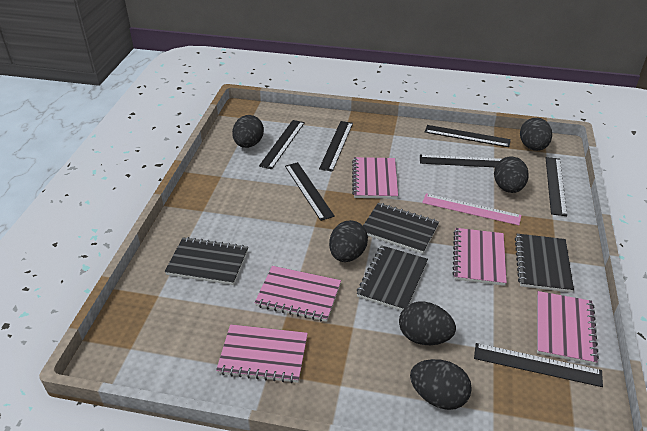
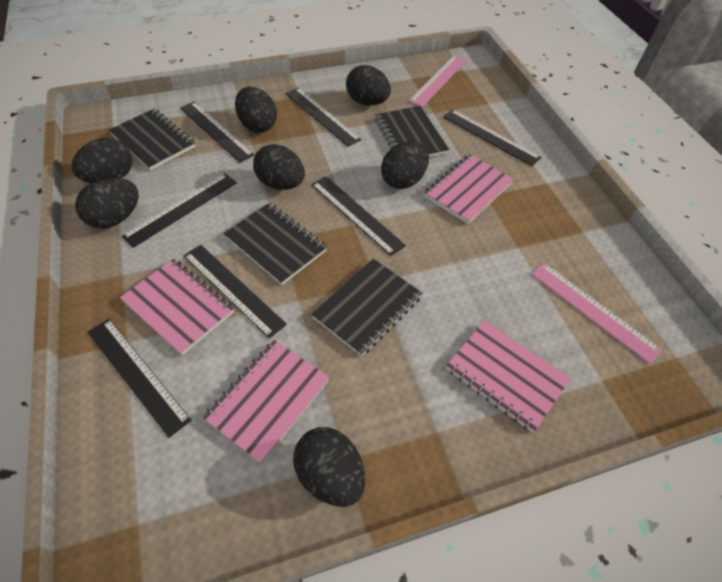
black egg: 6 -> 7
pink notebook: 5 -> 4
pink ruler: 1 -> 2

